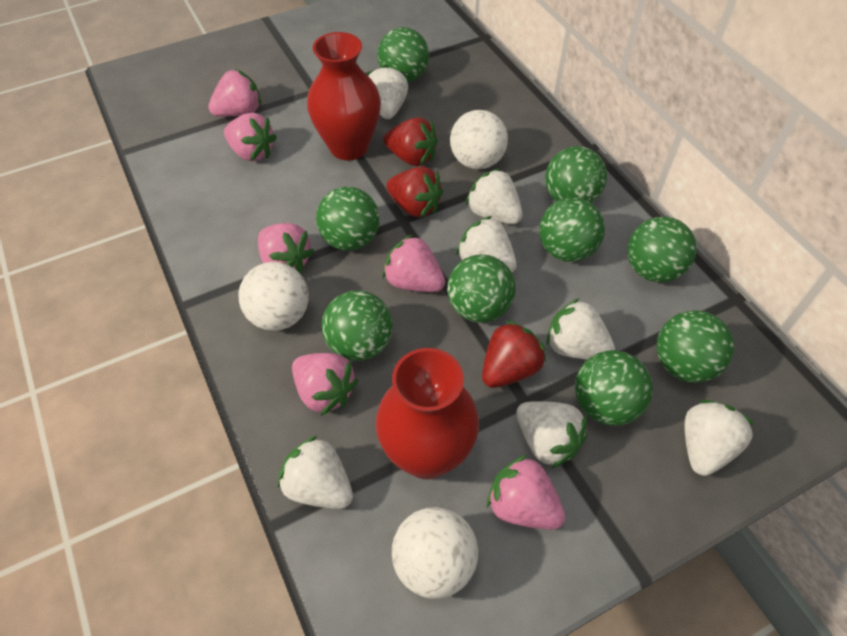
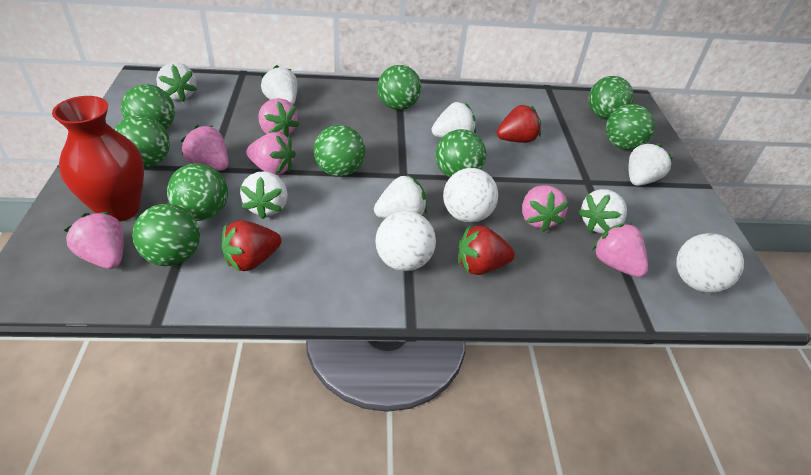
red vase: 2 -> 1

